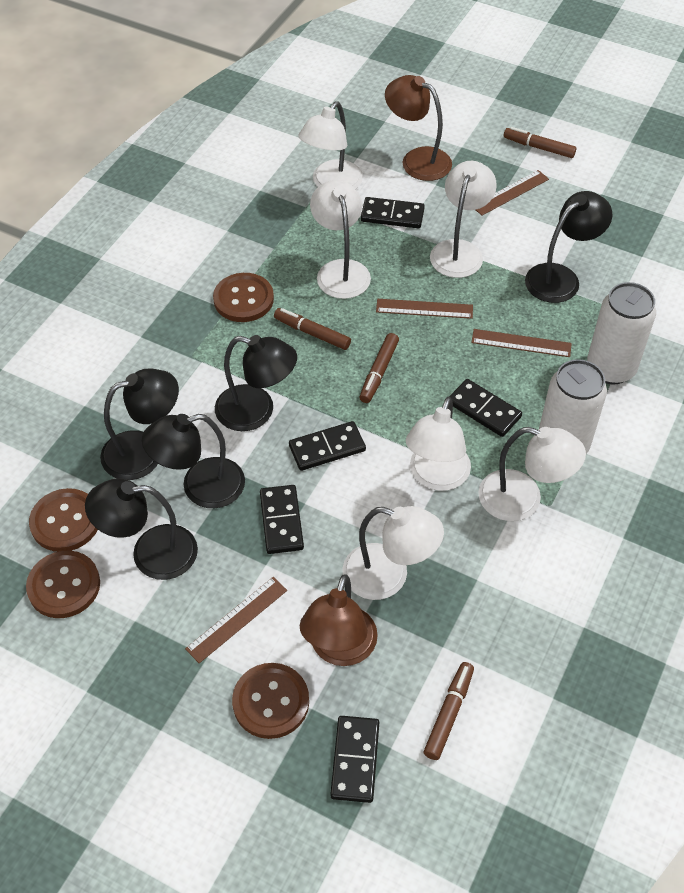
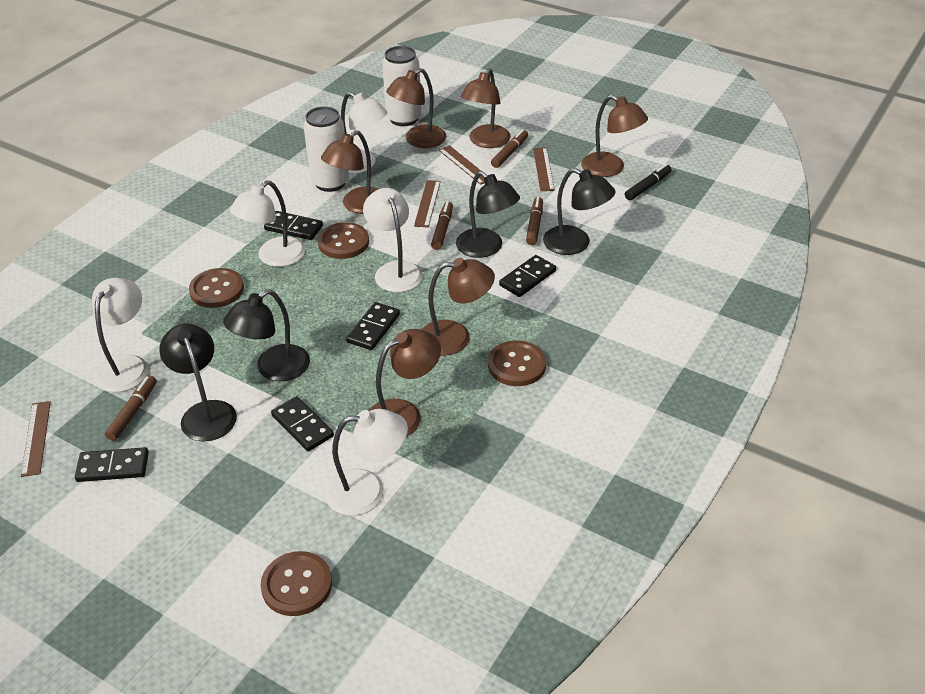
black lamp: 5 -> 4
black marker: 0 -> 1
brown lamp: 2 -> 6
white lamp: 6 -> 5

